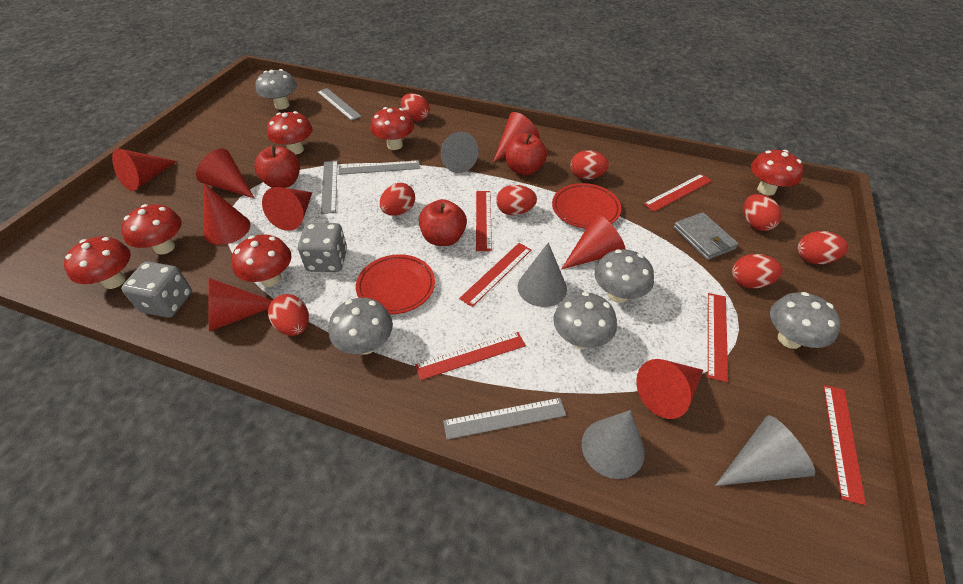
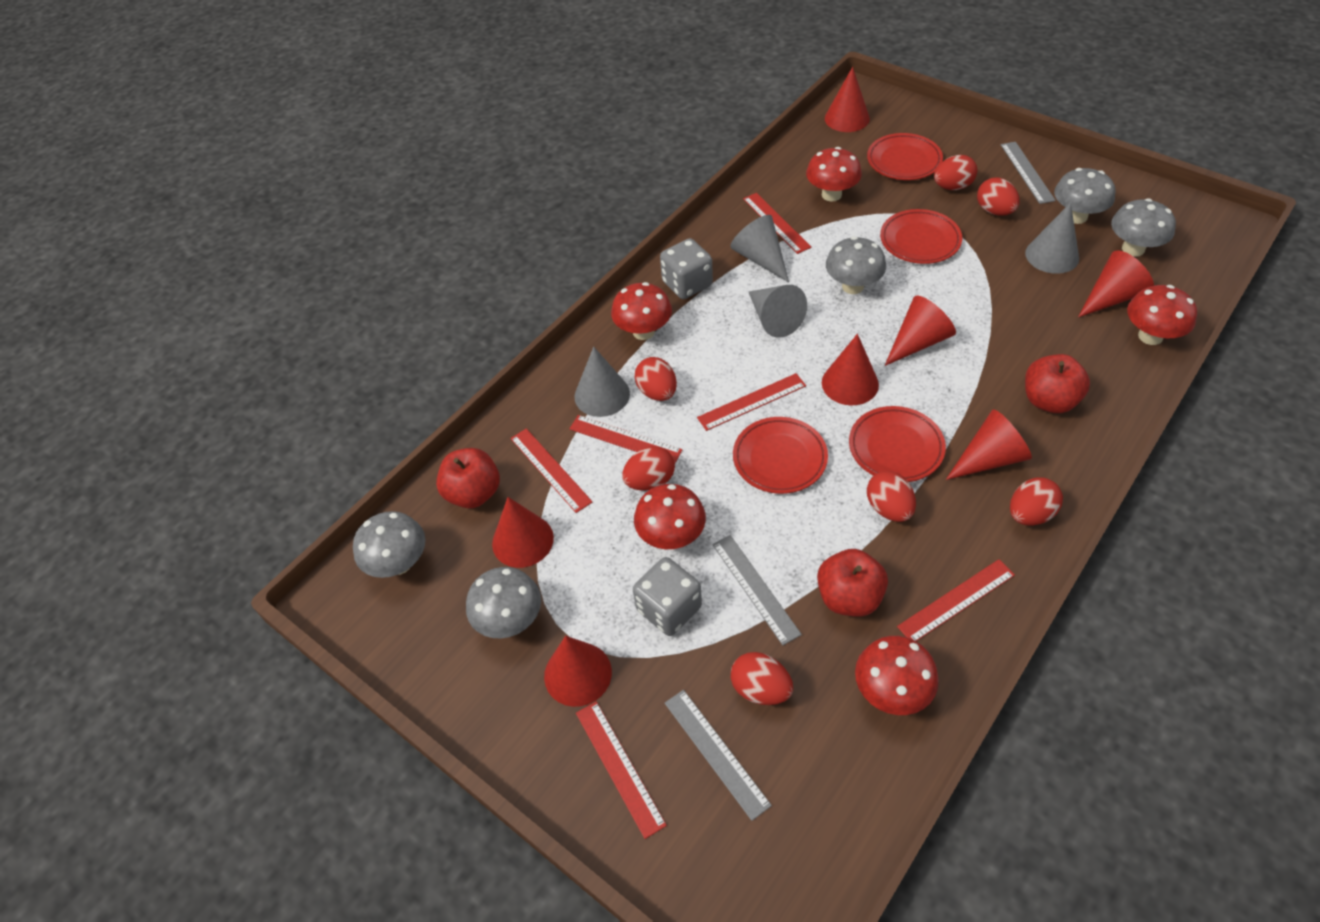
grey ruler: 4 -> 3
grey wallet: 1 -> 0
red cone: 8 -> 7
red egg: 8 -> 7
red mushroom: 6 -> 5
red plate: 2 -> 4

